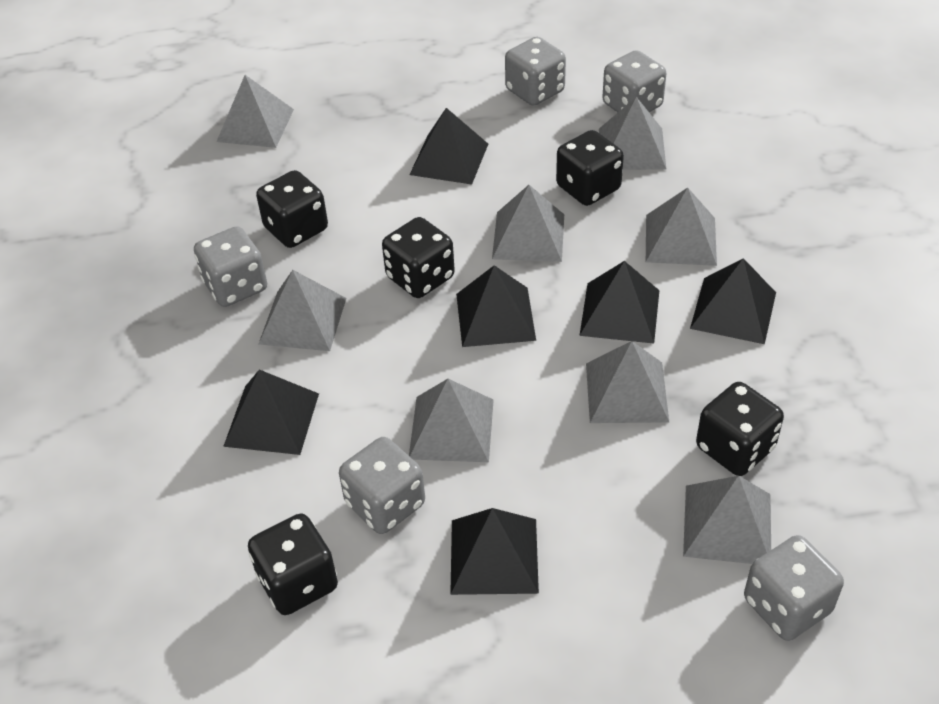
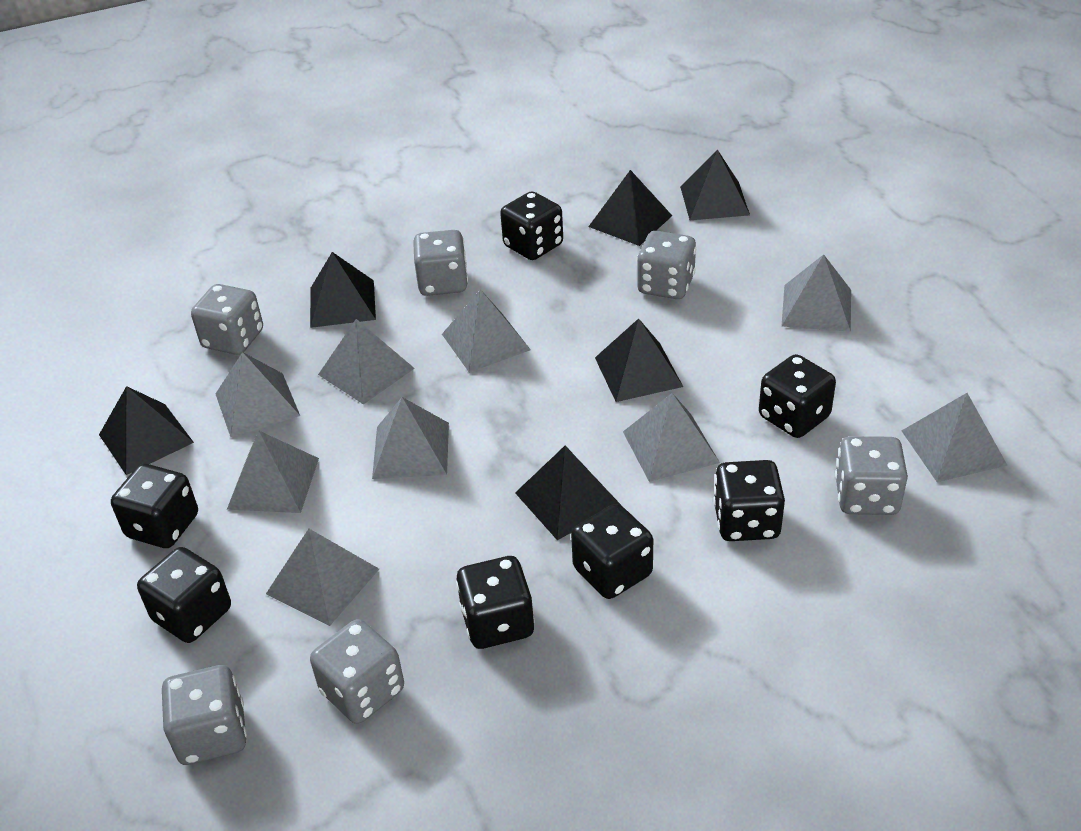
black dice: 5 -> 7
grey dice: 5 -> 6
grey pyramid: 8 -> 9

